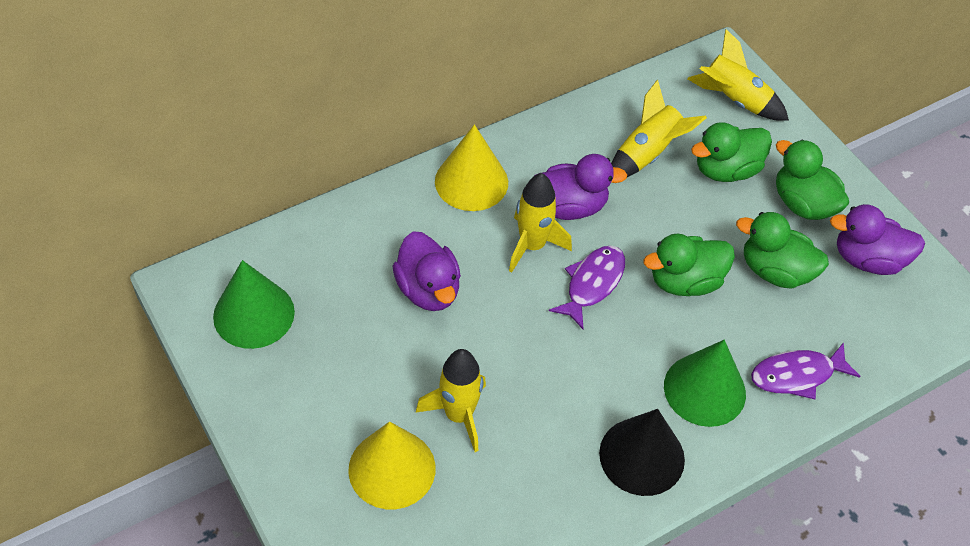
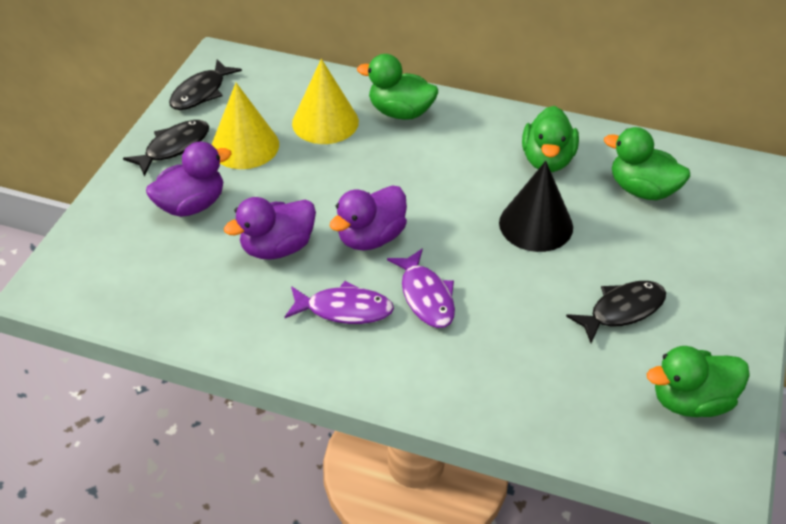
black fish: 0 -> 3
green cone: 2 -> 0
yellow rocket: 4 -> 0

